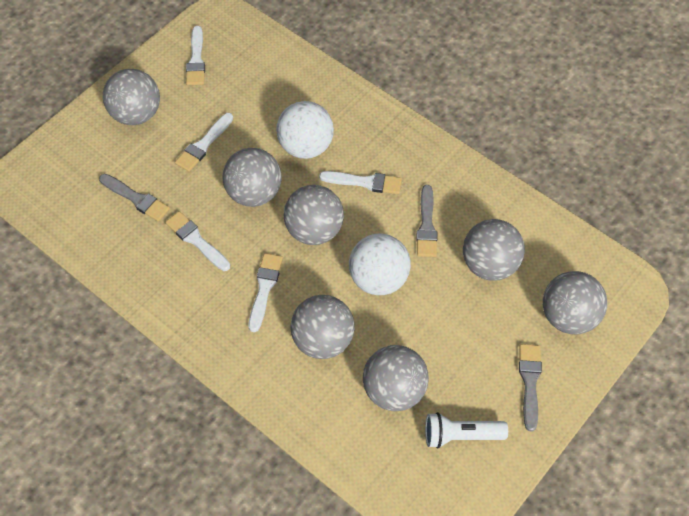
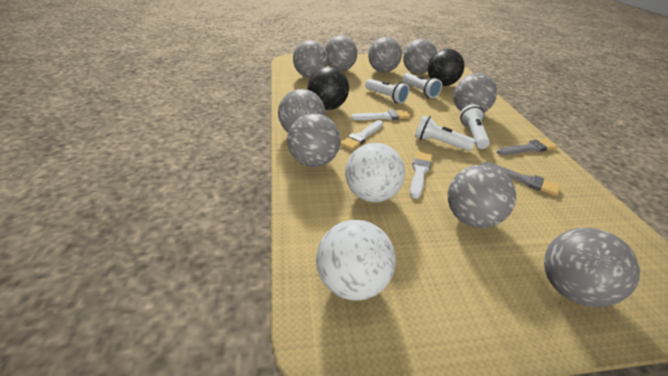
black ball: 0 -> 2
grey ball: 7 -> 9
grey brush: 3 -> 2
white brush: 5 -> 3
white flashlight: 1 -> 4

